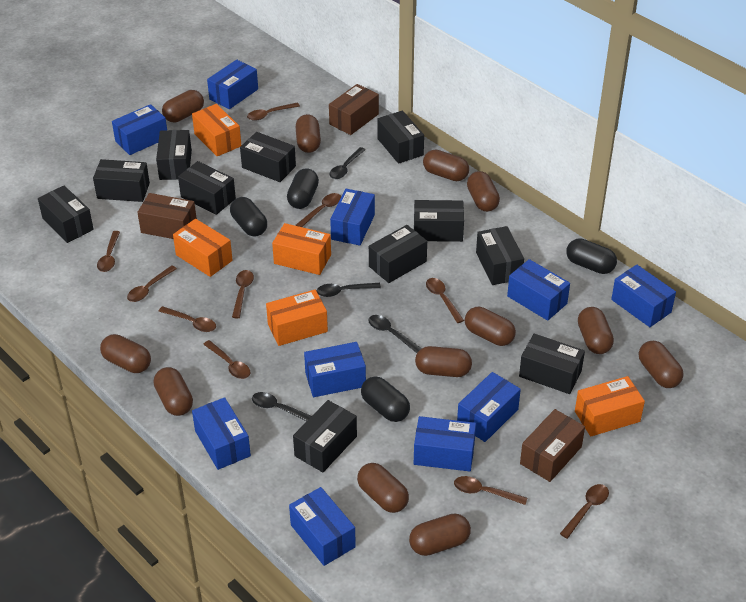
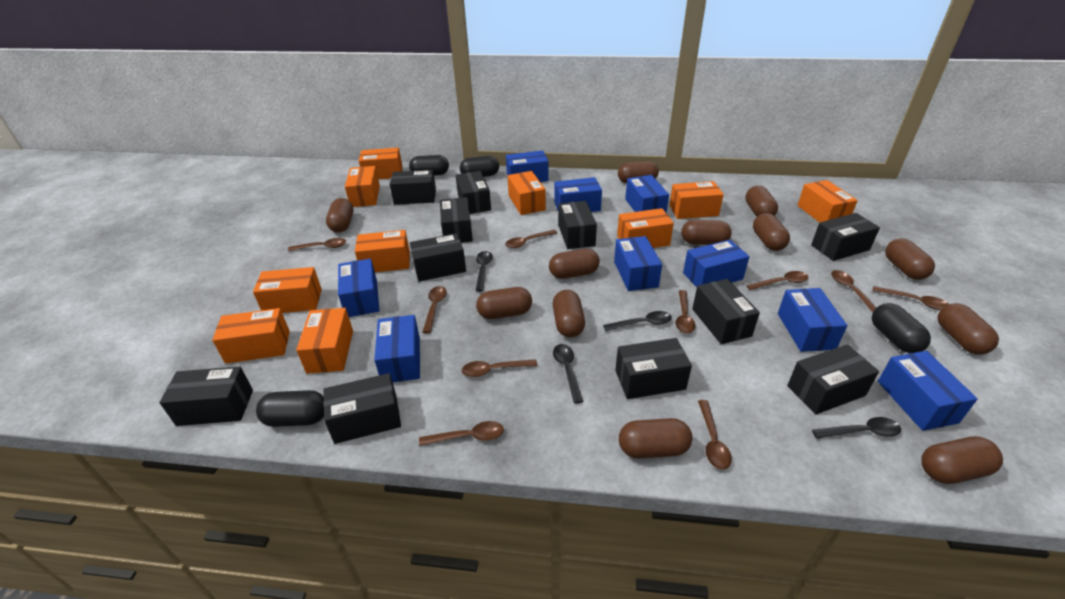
blue box: 10 -> 9
brown box: 3 -> 0
orange box: 5 -> 10

